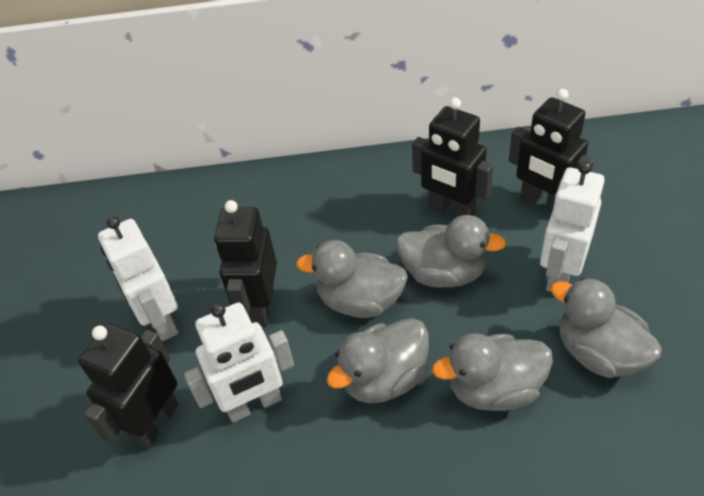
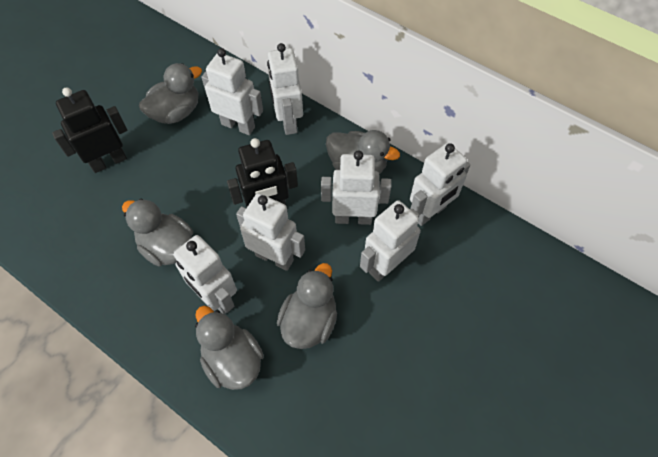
black robot: 4 -> 2
white robot: 3 -> 7

